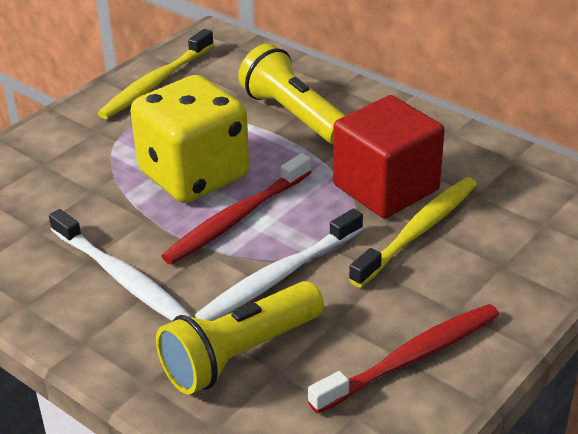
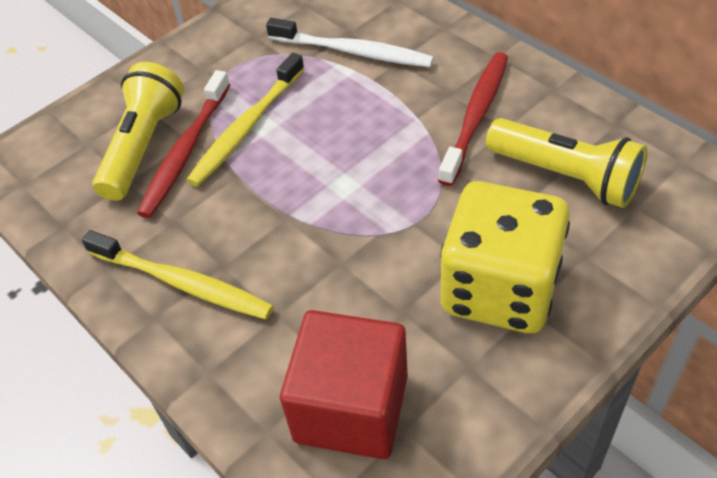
white toothbrush: 2 -> 1

